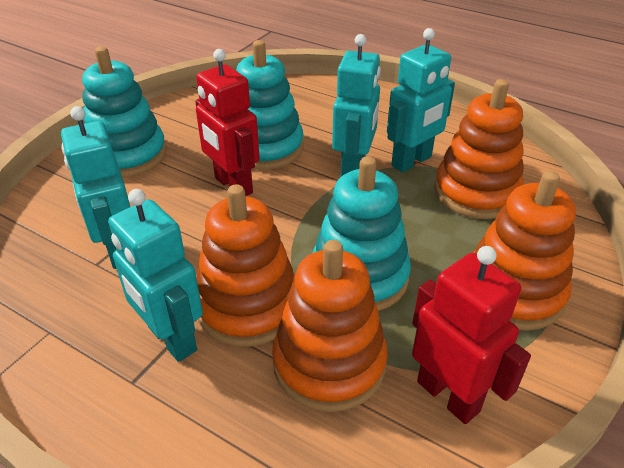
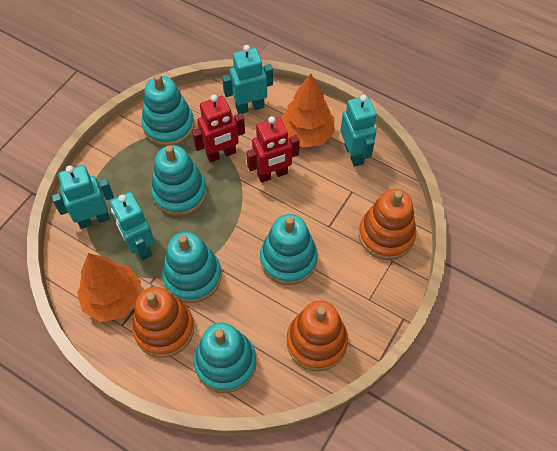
orange stacking toy: 4 -> 3
orange tree: 0 -> 2
turquoise stacking toy: 3 -> 5

